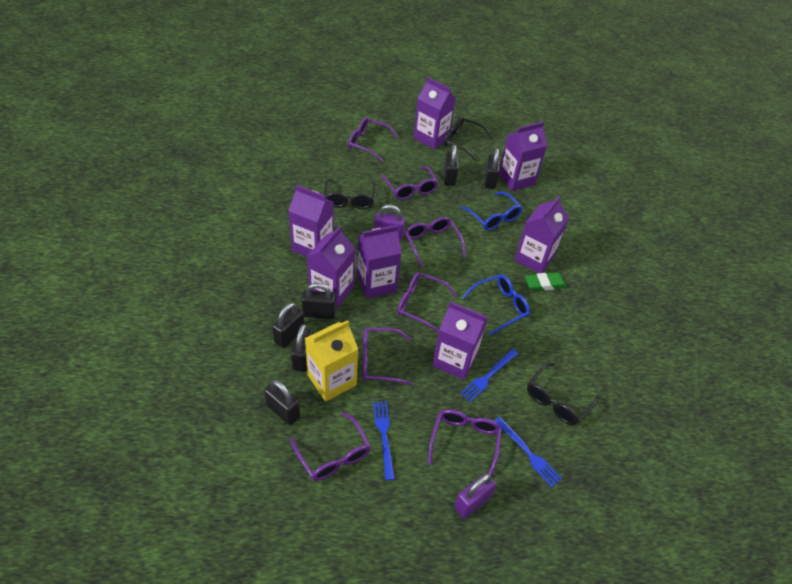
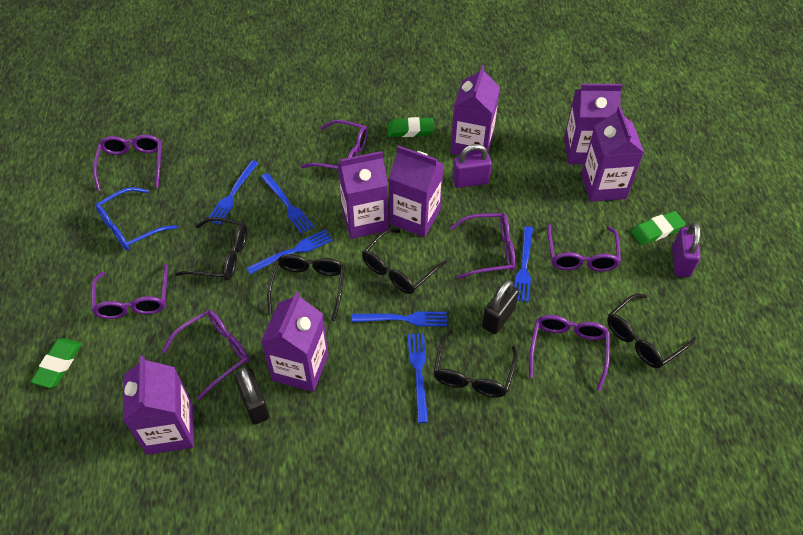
black glasses: 3 -> 5
black padlock: 6 -> 2
blue fork: 3 -> 6
blue glasses: 2 -> 1
green eraser: 1 -> 3
yellow carton: 1 -> 0

